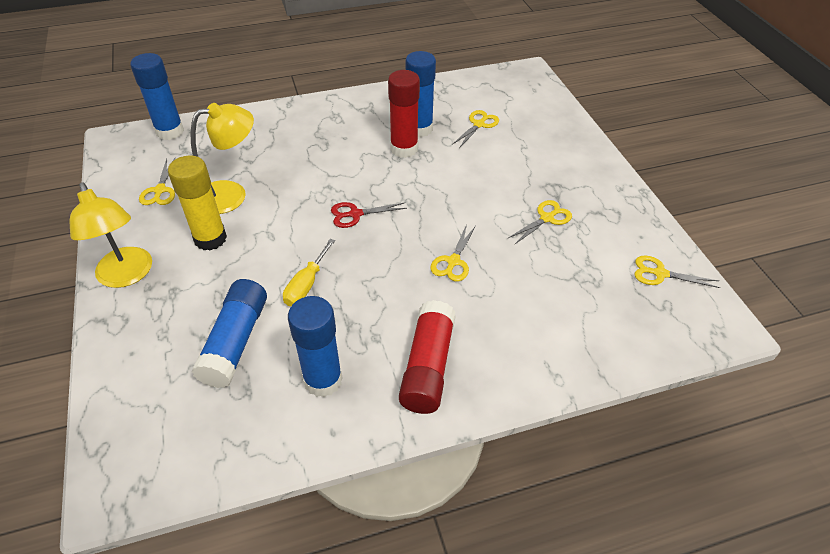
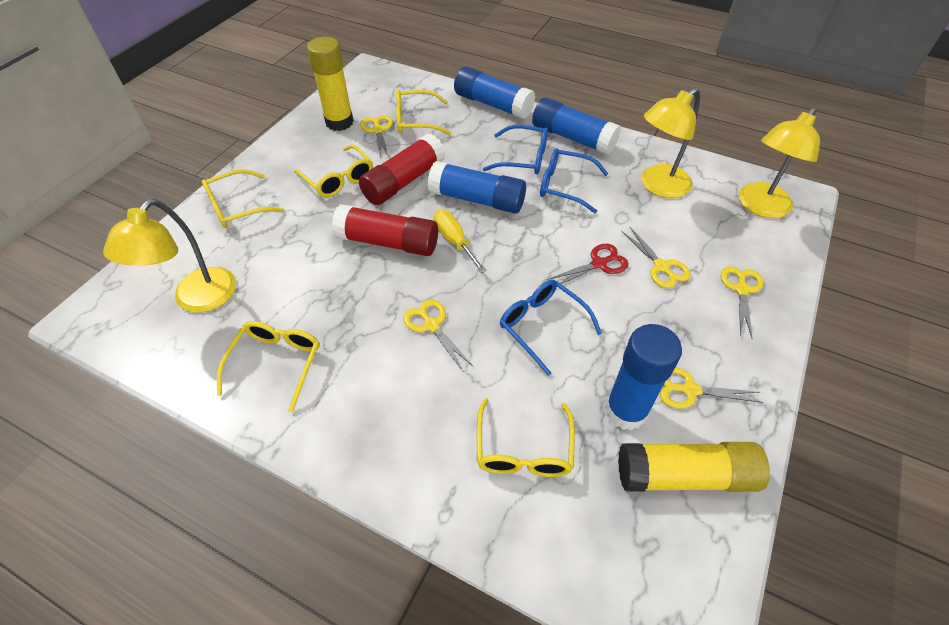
blue glasses: 0 -> 3
yellow glasses: 0 -> 5
yellow glue stick: 1 -> 2
yellow lamp: 2 -> 3

